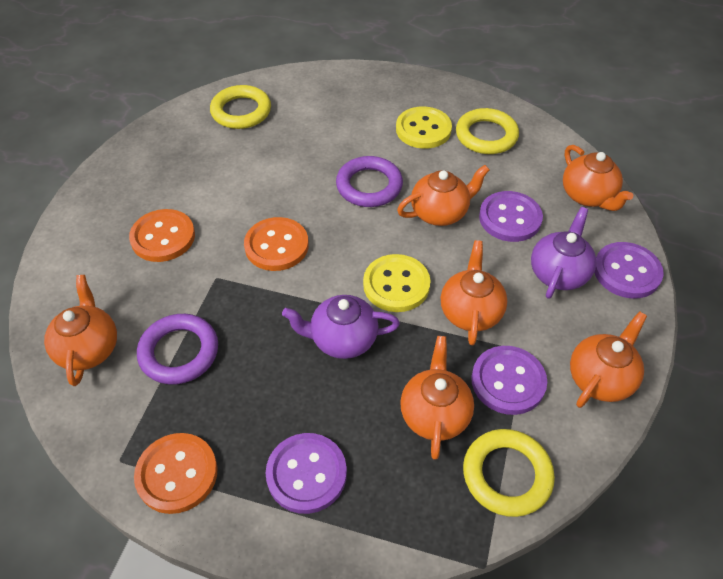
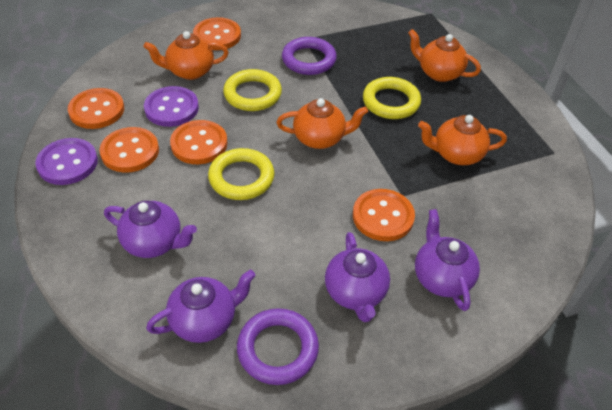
orange button: 3 -> 5
orange teapot: 6 -> 4
purple button: 4 -> 2
purple teapot: 2 -> 4
yellow button: 2 -> 0

